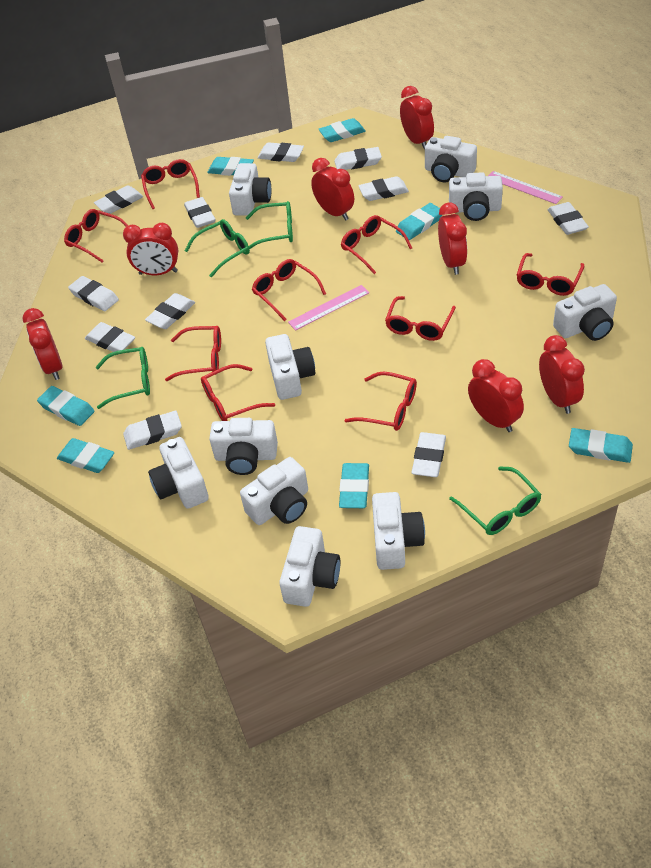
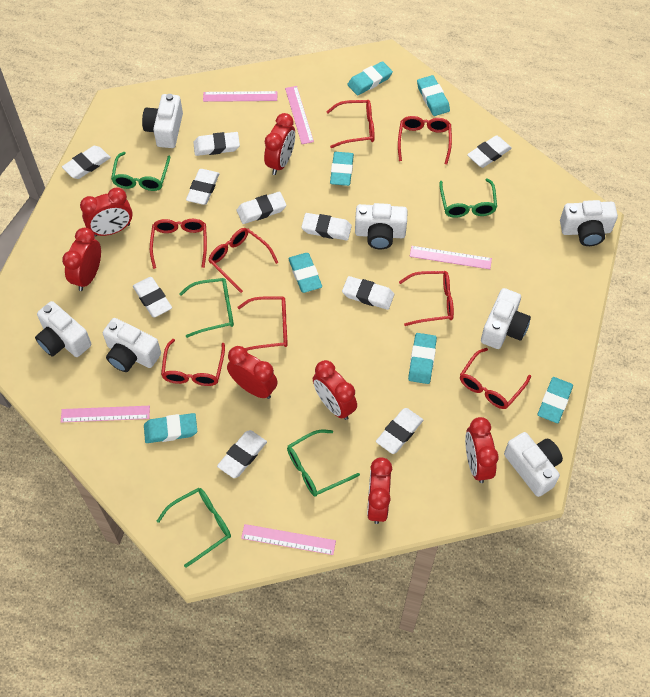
green glasses: 4 -> 5
pink ruler: 2 -> 5
red glasses: 9 -> 8
white camera: 10 -> 7
white eraser: 11 -> 10

